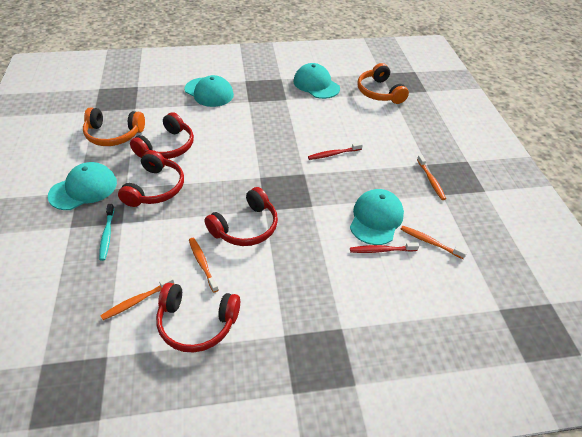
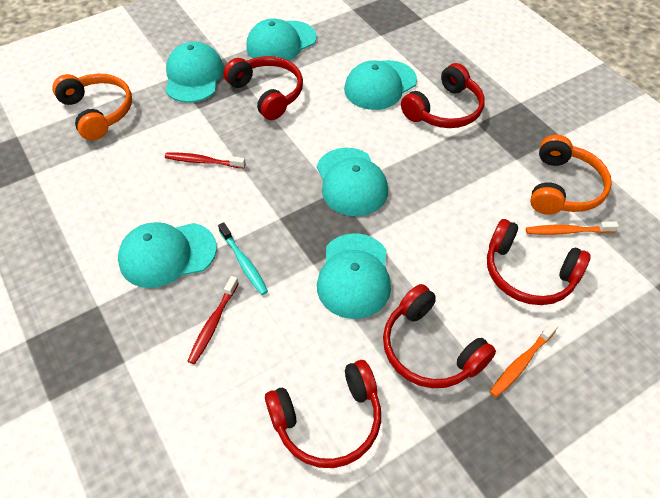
orange toothbrush: 4 -> 2
red headphones: 4 -> 5
turquoise cap: 4 -> 6

